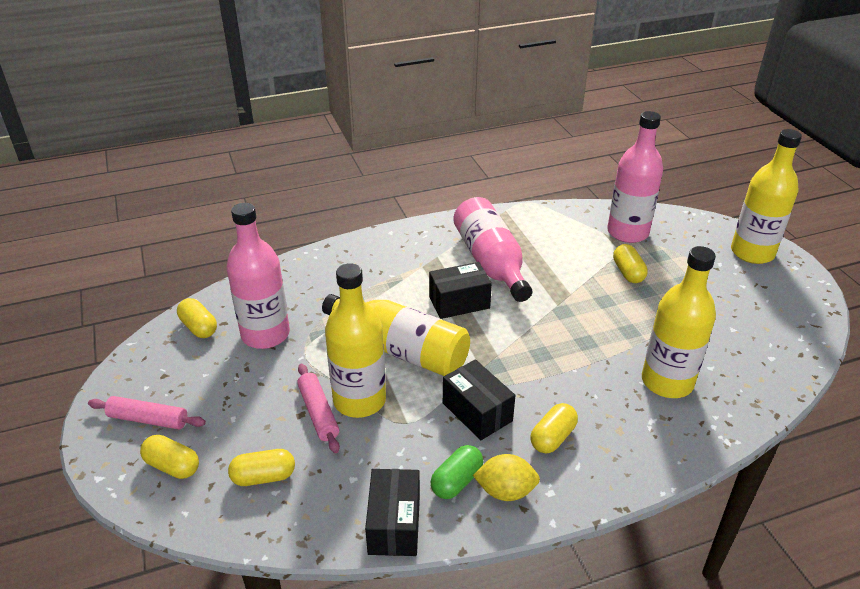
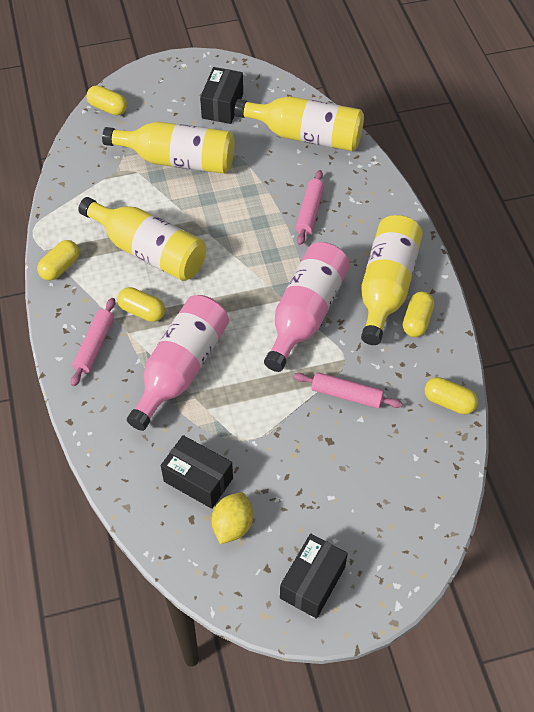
green capsule: 1 -> 0
pink bottle: 3 -> 2
pink rolling pin: 2 -> 3

